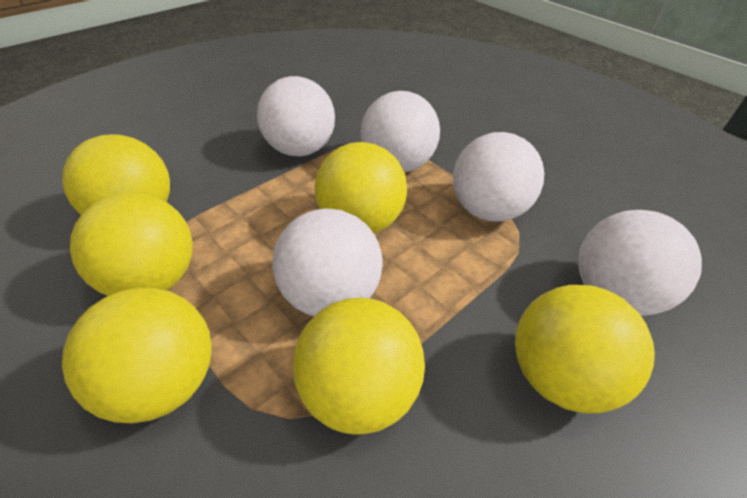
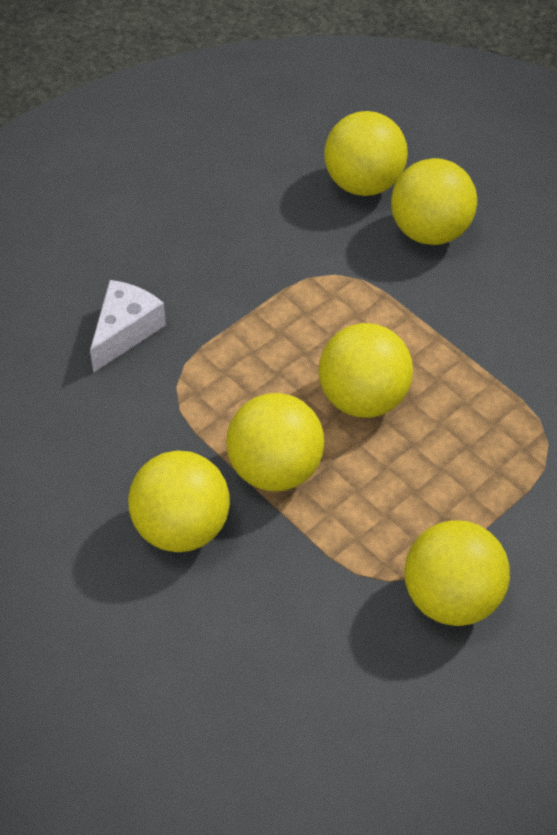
white ball: 5 -> 0
white cheese: 0 -> 1

